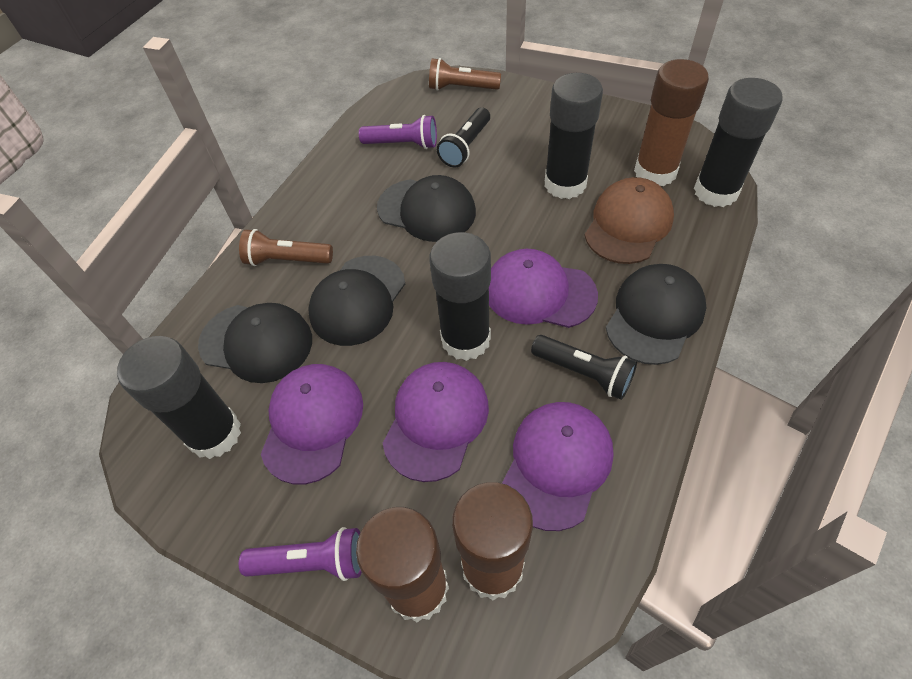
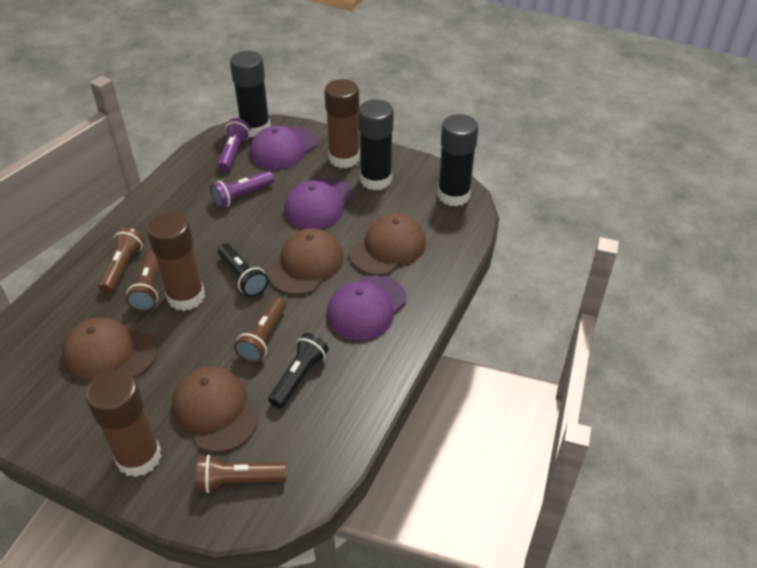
black cap: 4 -> 0
black glue stick: 4 -> 3
brown cap: 1 -> 4
brown flashlight: 2 -> 4
purple cap: 4 -> 3

